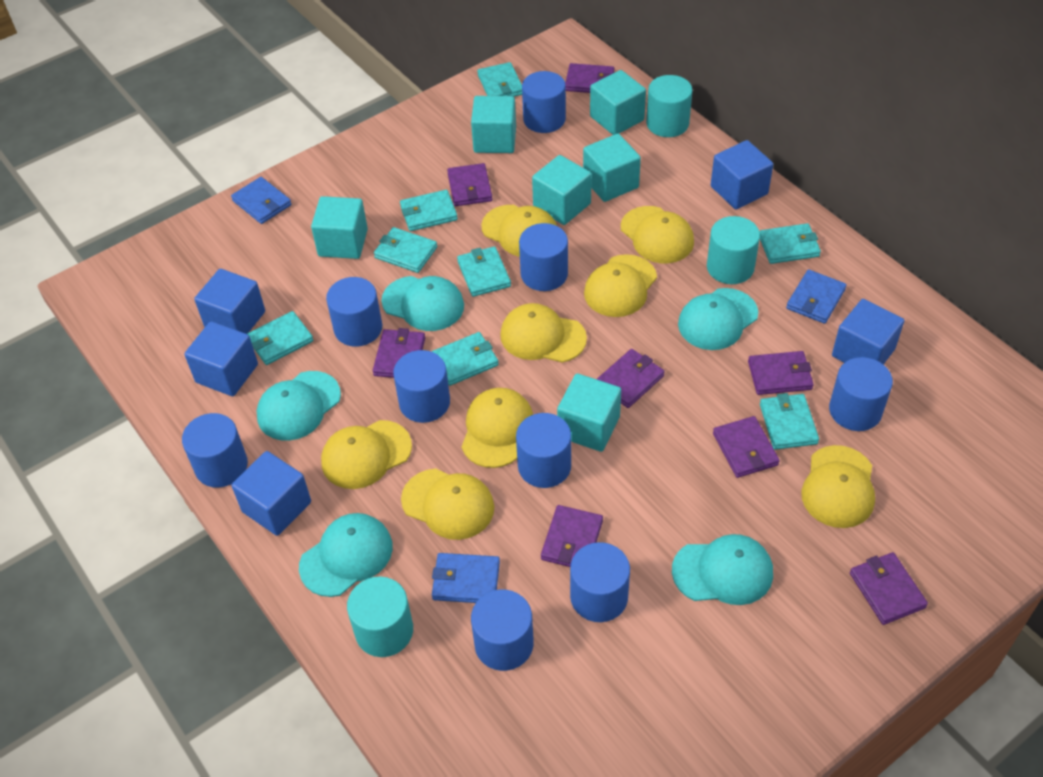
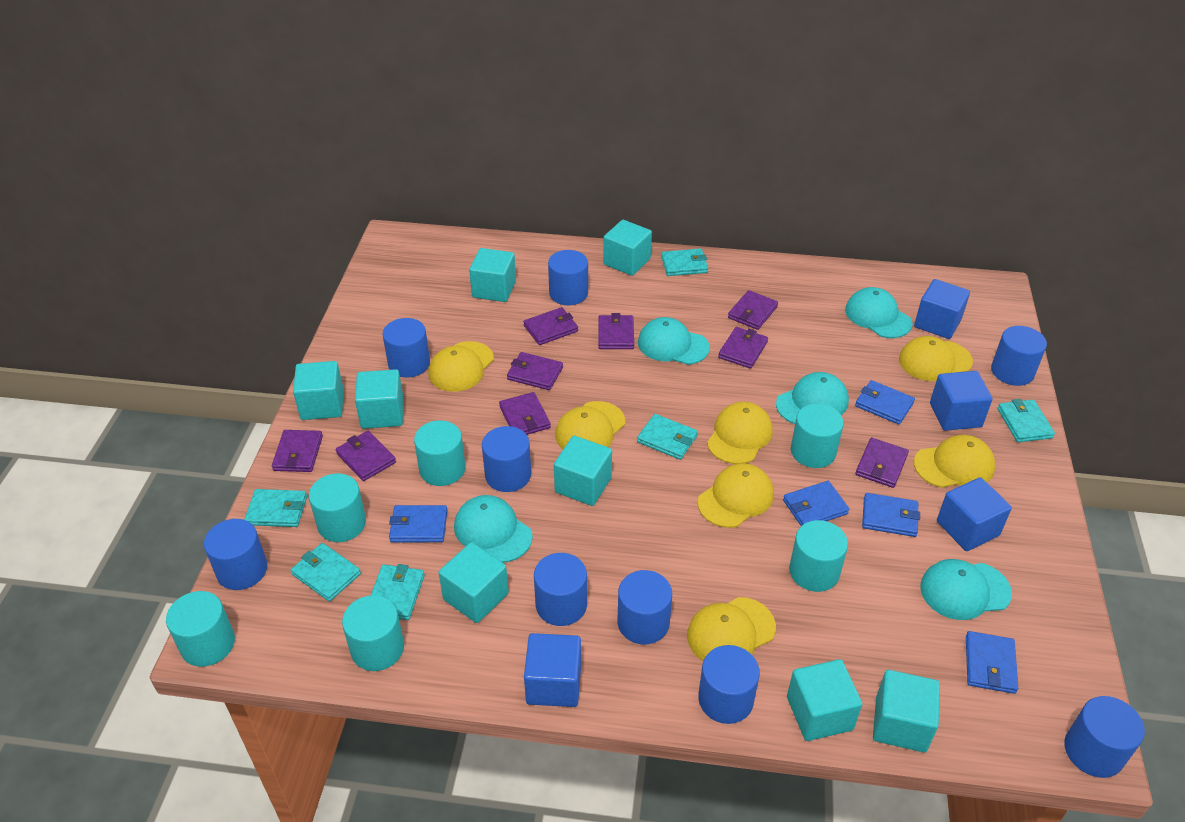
blue cube: 5 -> 4
blue wallet: 3 -> 5
purple wallet: 8 -> 9
turquoise cube: 6 -> 8
turquoise cylinder: 3 -> 6
turquoise wallet: 8 -> 6
yellow cap: 8 -> 7

